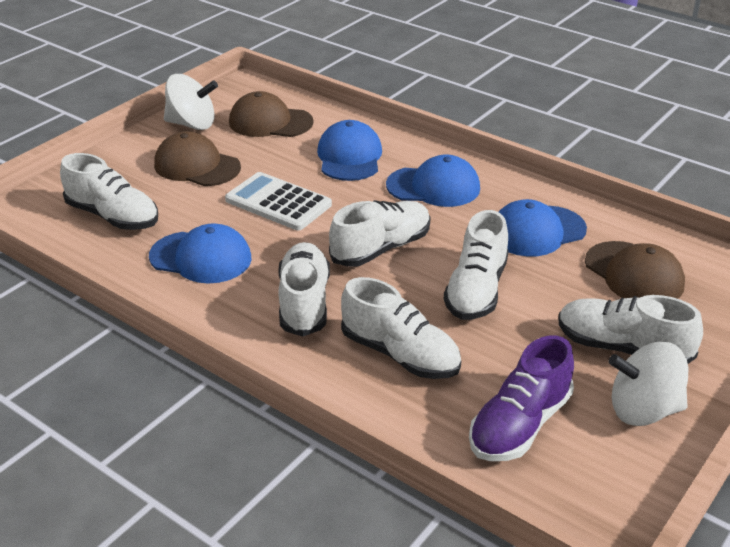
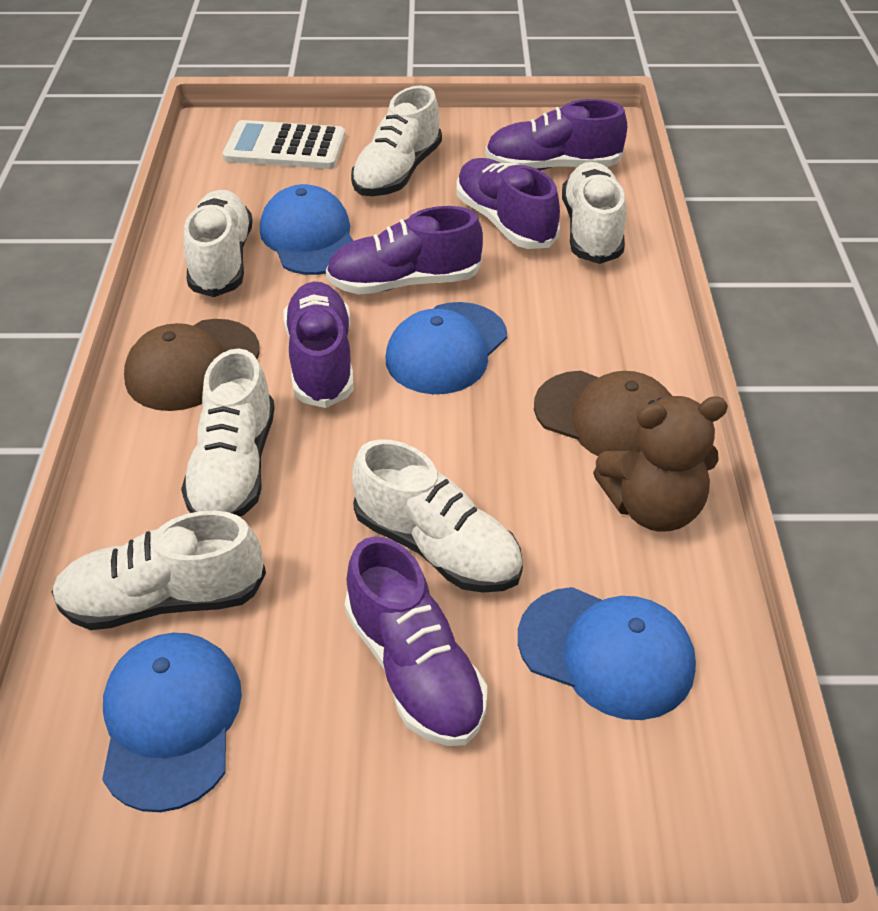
brown cap: 3 -> 2
brown teddy bear: 0 -> 1
purple shoe: 1 -> 5
white spinning top: 2 -> 0

